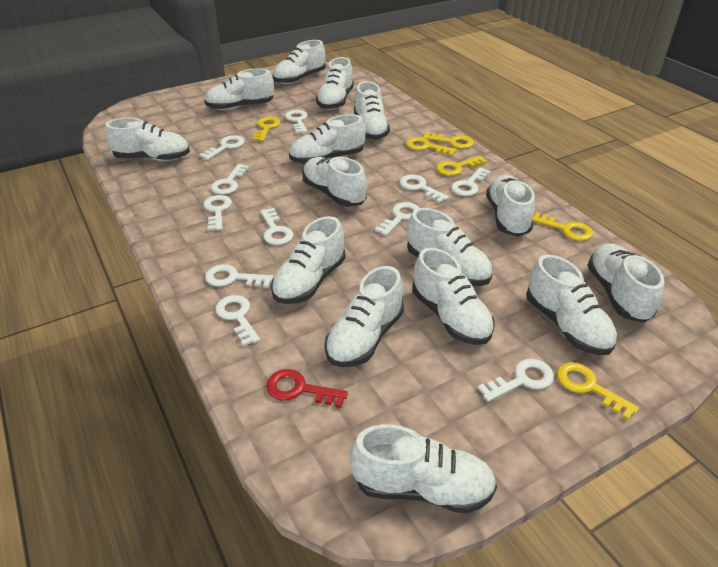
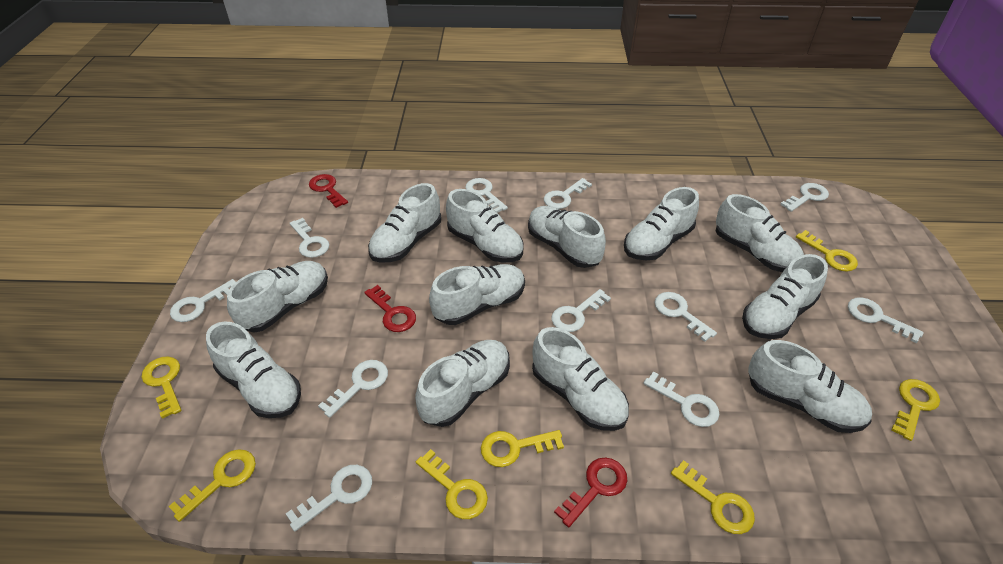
red key: 1 -> 3
white shoe: 15 -> 12
yellow key: 6 -> 7

